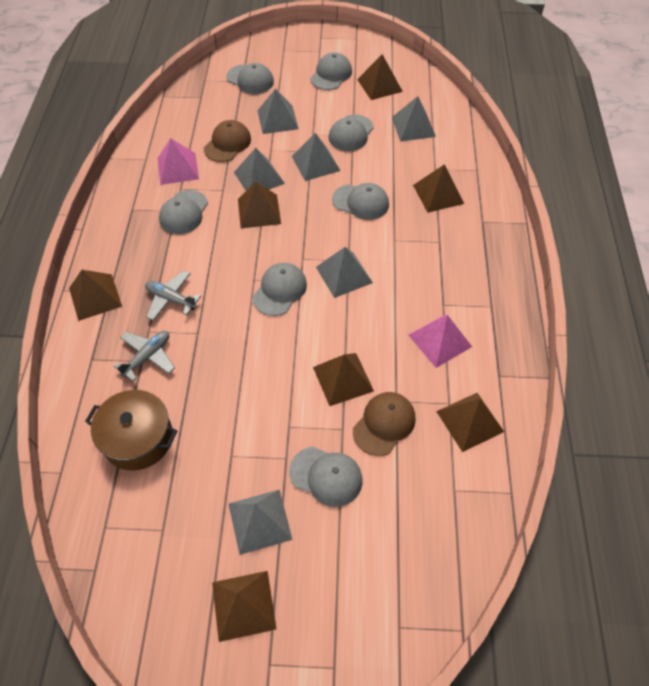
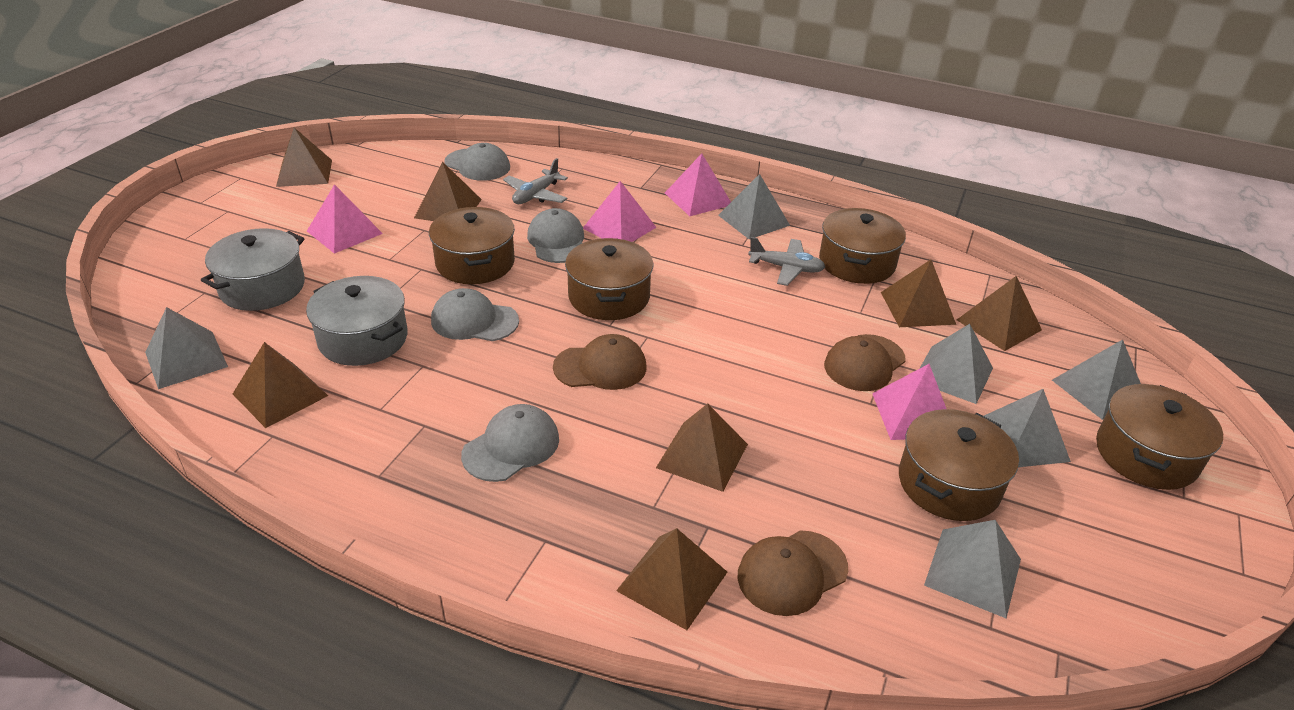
brown cap: 2 -> 3
brown pot: 1 -> 5
grey cap: 7 -> 4
grey pot: 0 -> 2
pink pyramid: 2 -> 4

